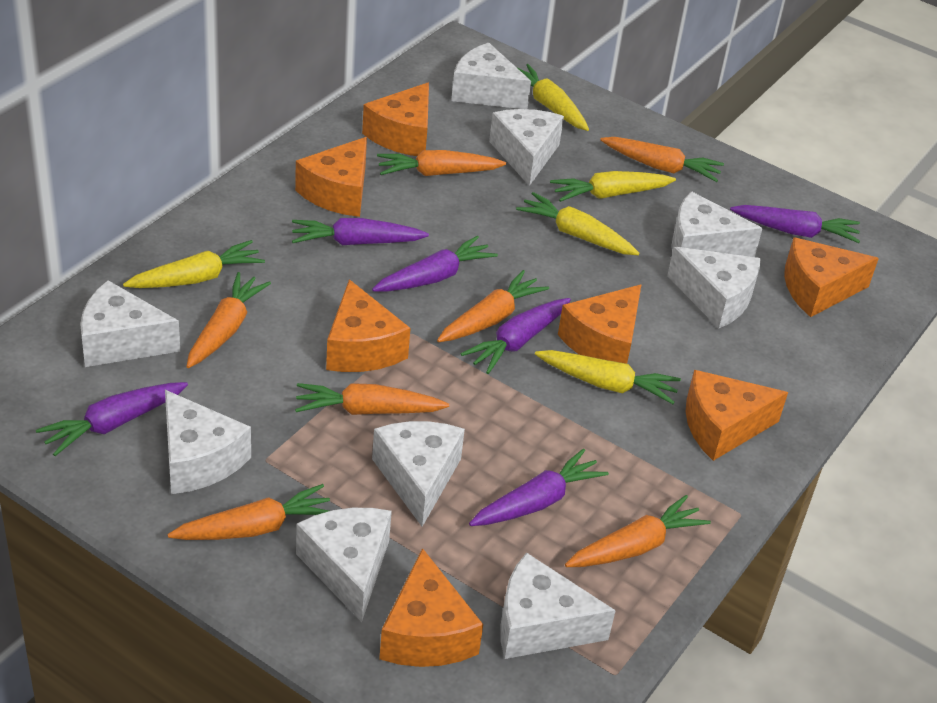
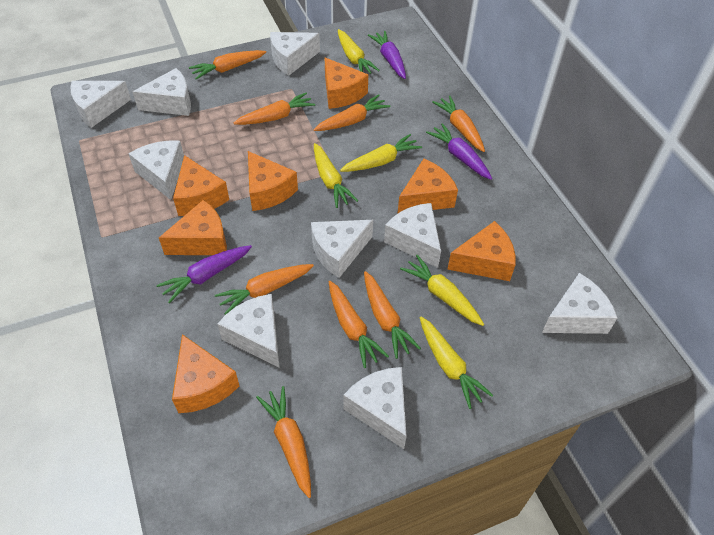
orange carrot: 7 -> 8
purple carrot: 6 -> 3

